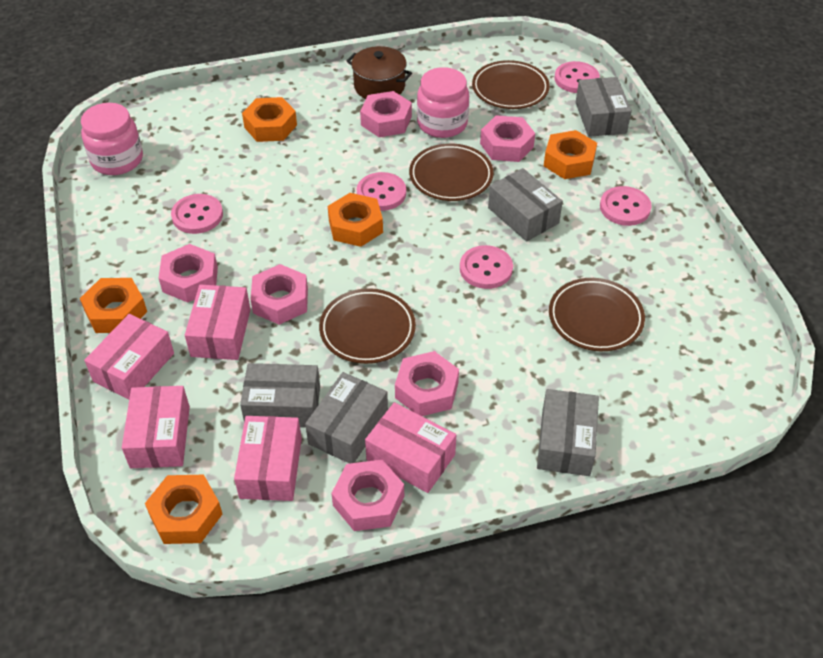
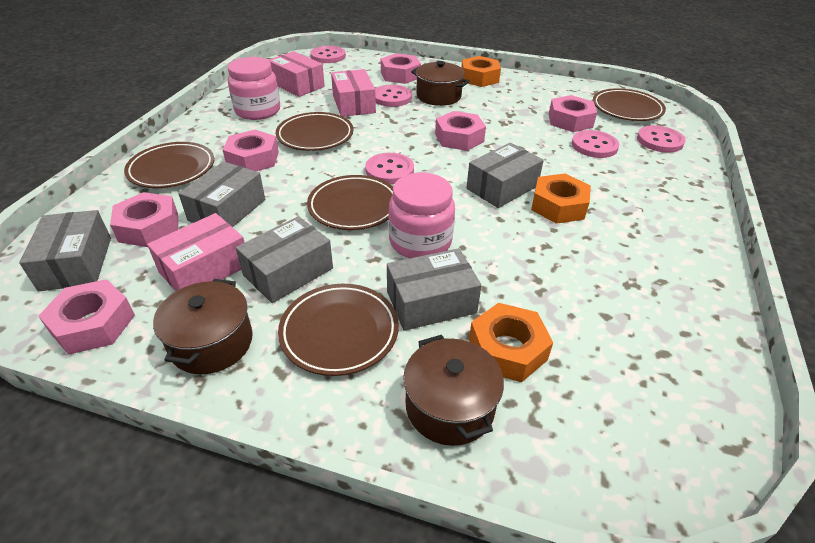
brown plate: 4 -> 5
brown pot: 1 -> 3
orange nut: 5 -> 3
pink box: 5 -> 3

